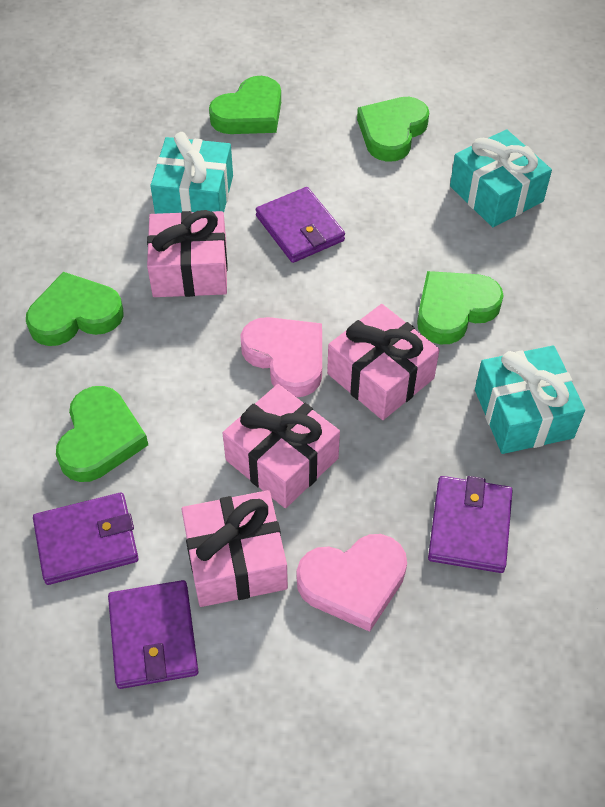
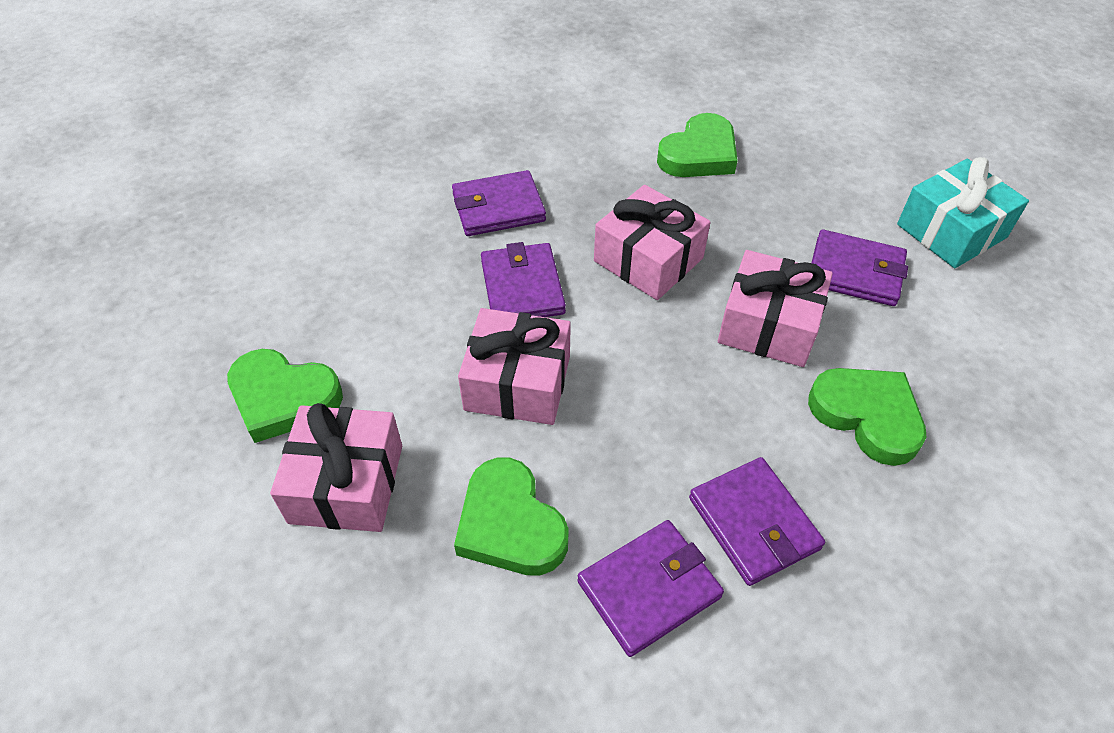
green heart: 5 -> 4
pink heart: 2 -> 0
purple wallet: 4 -> 5
turquoise gift: 3 -> 1

